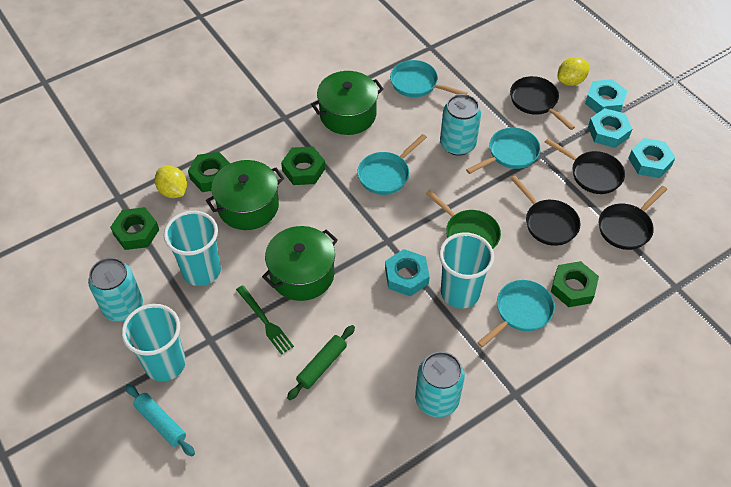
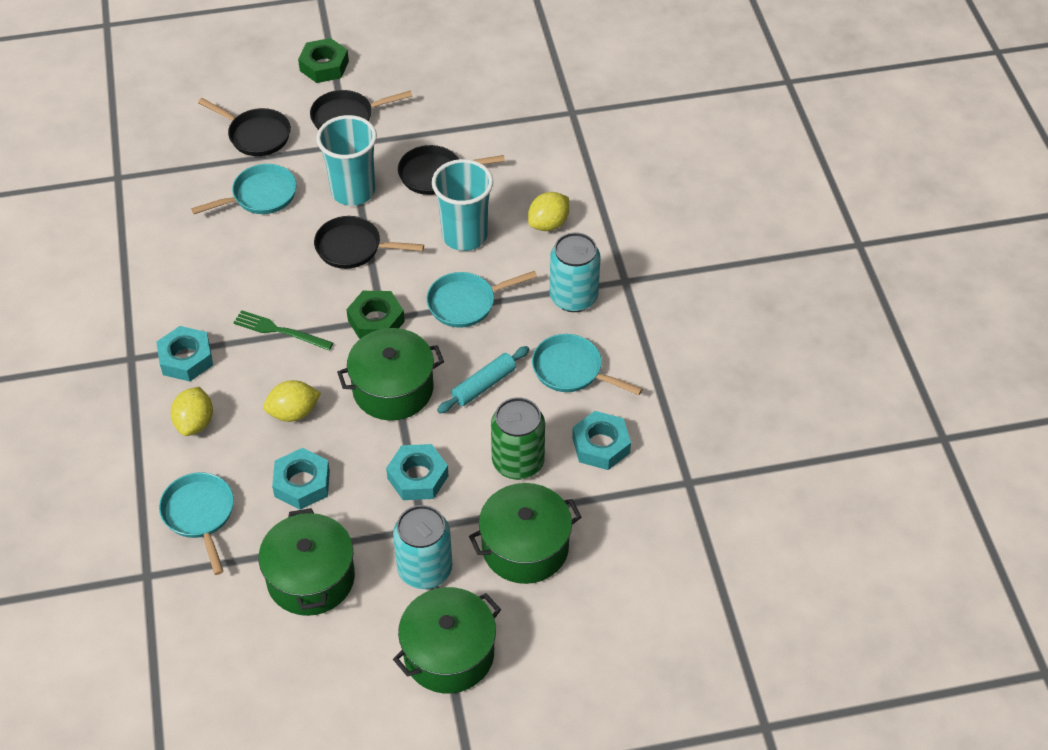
green can: 0 -> 1
green nut: 4 -> 2
green pan: 1 -> 0
green pot: 3 -> 4
green rolling pin: 1 -> 0
turquoise can: 3 -> 2
turquoise cup: 3 -> 2
yellow lemon: 2 -> 3

